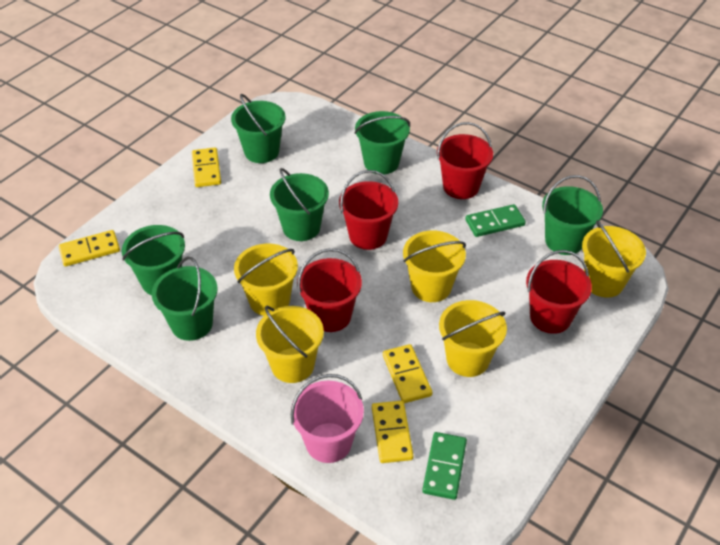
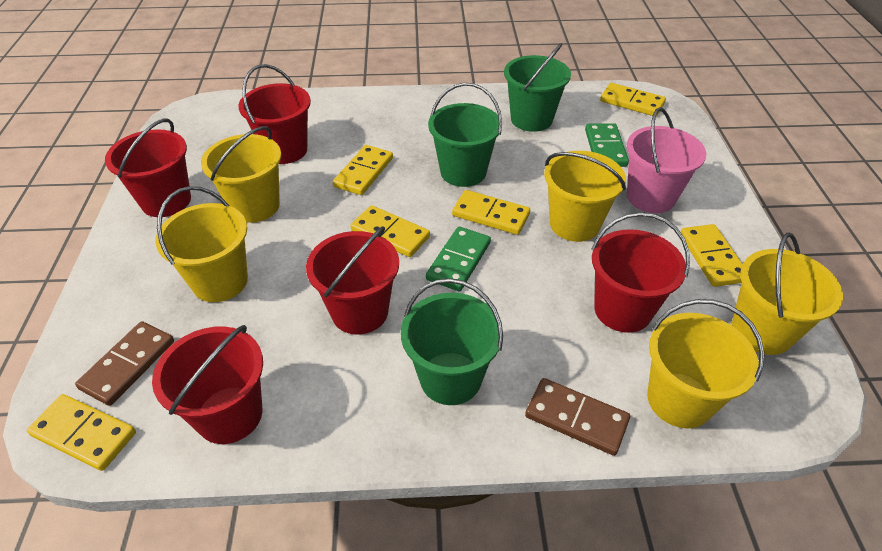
brown domino: 0 -> 2
green bucket: 6 -> 3
red bucket: 4 -> 5
yellow domino: 4 -> 6

